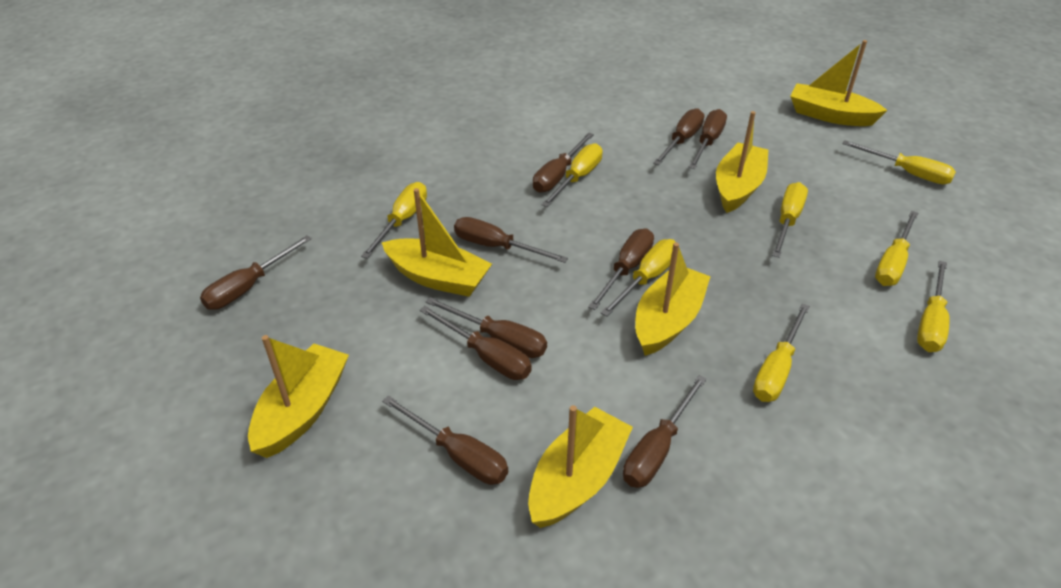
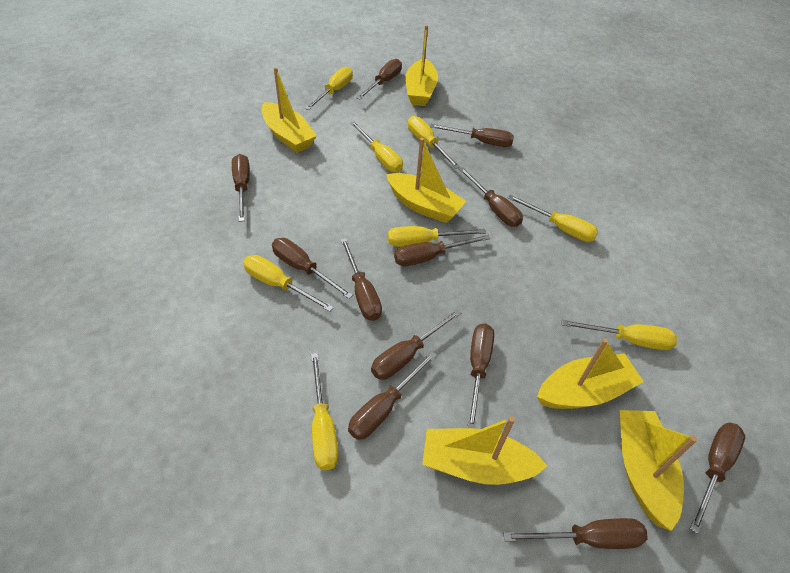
brown screwdriver: 10 -> 12

